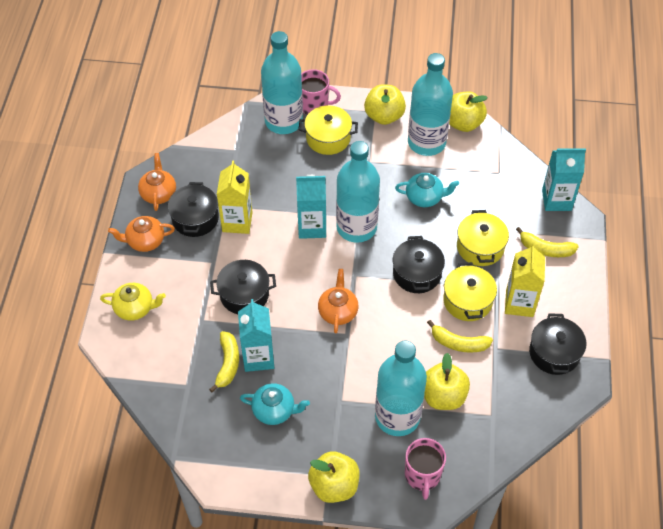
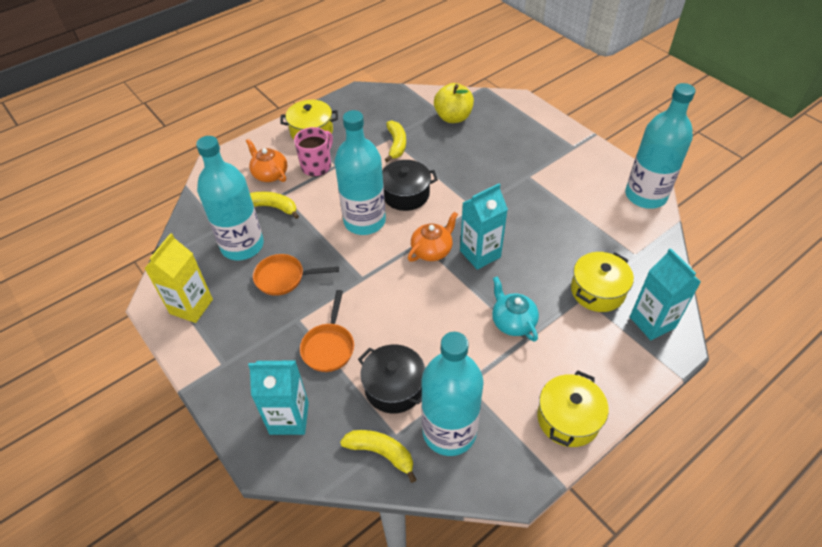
black pot: 4 -> 2
orange pan: 0 -> 2
orange teapot: 3 -> 2
pink mug: 2 -> 1
turquoise teapot: 2 -> 1
yellow apple: 4 -> 1
yellow carton: 2 -> 1
yellow teapot: 1 -> 0

